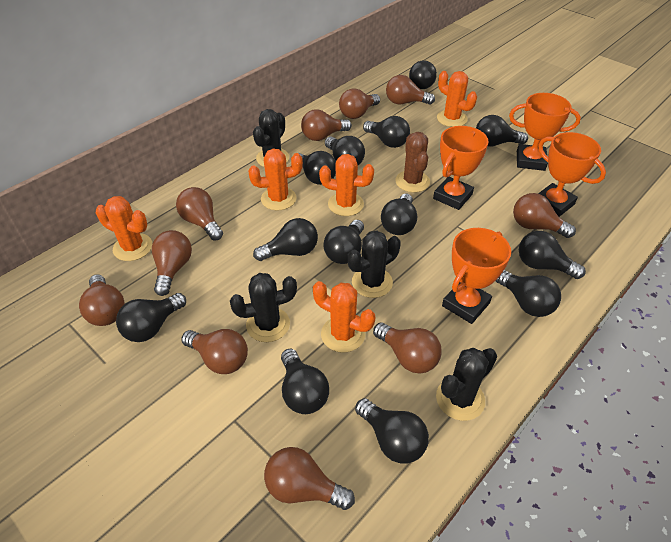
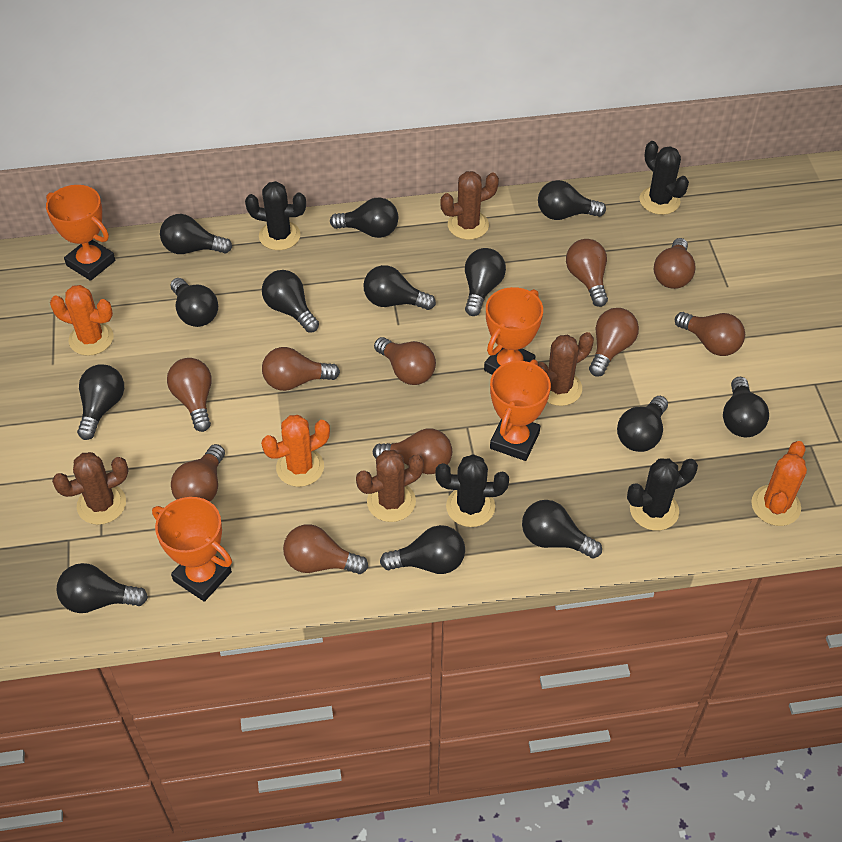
brown cactus: 1 -> 4
orange cactus: 5 -> 3

